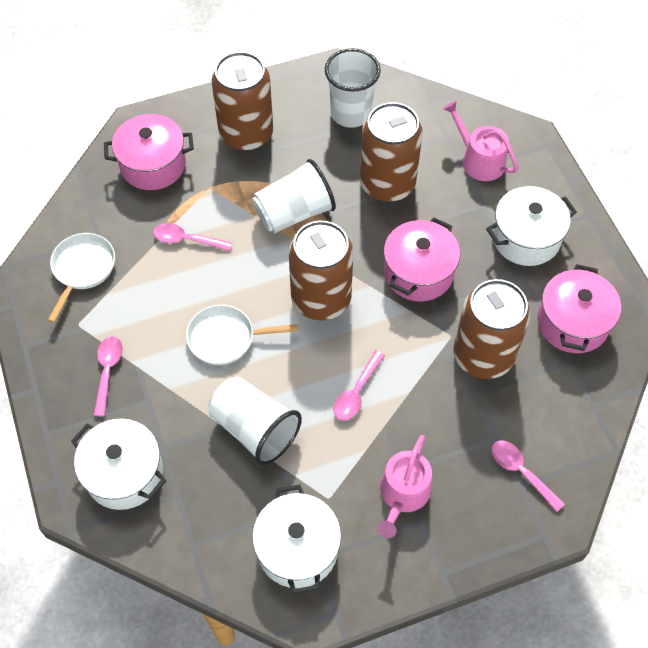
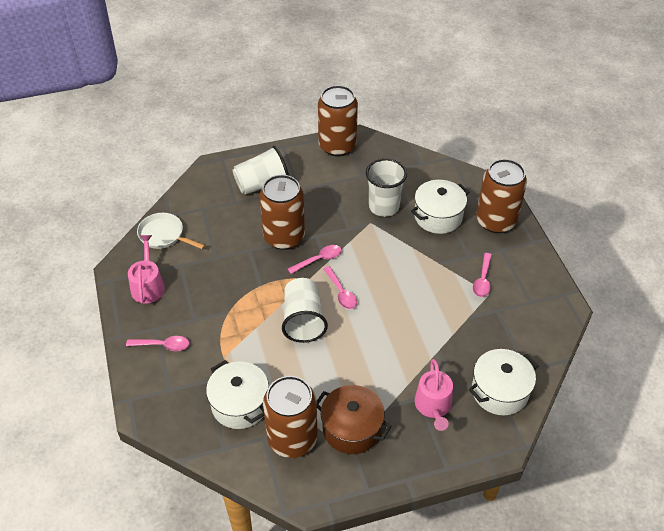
brown pot: 0 -> 1
pink pot: 3 -> 0
white pan: 2 -> 1

